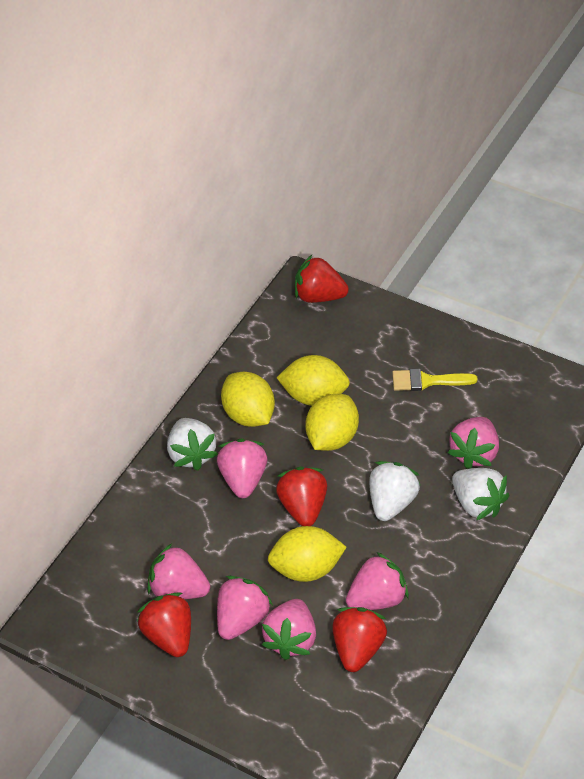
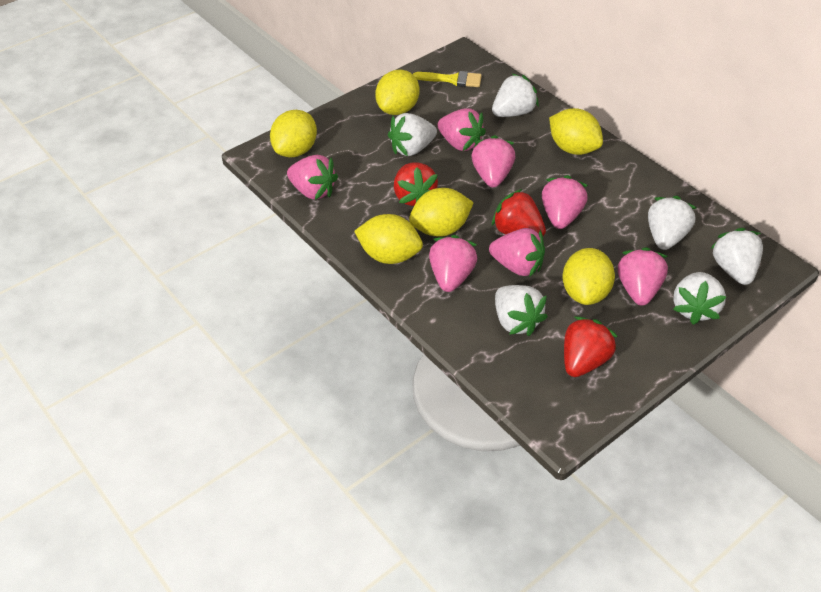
pink strawberry: 6 -> 7
red strawberry: 4 -> 3
white strawberry: 3 -> 6
yellow lemon: 4 -> 6

